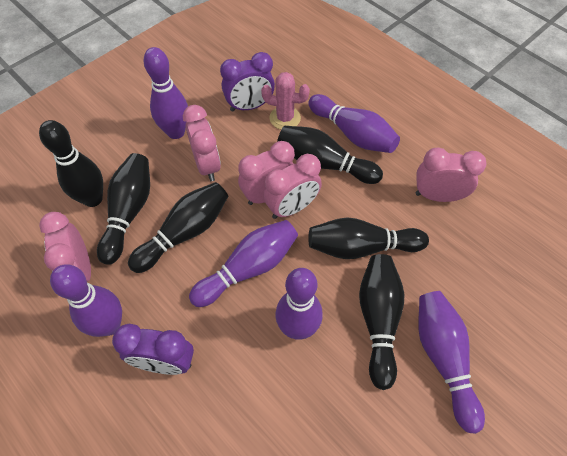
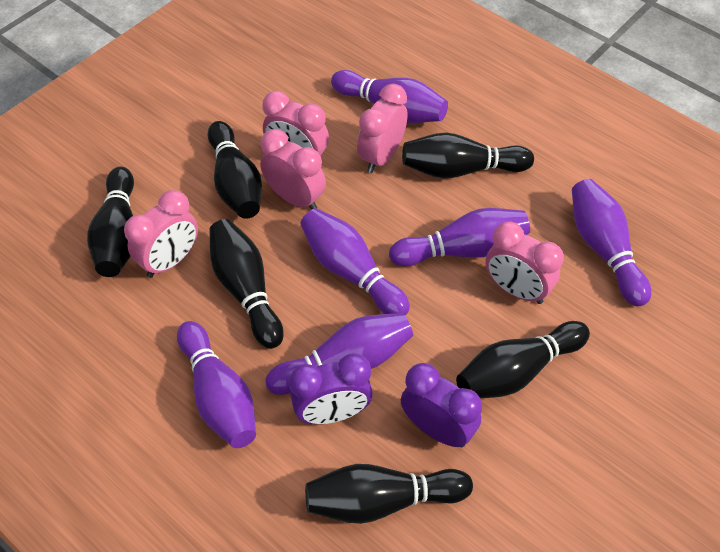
pink cactus: 1 -> 0

